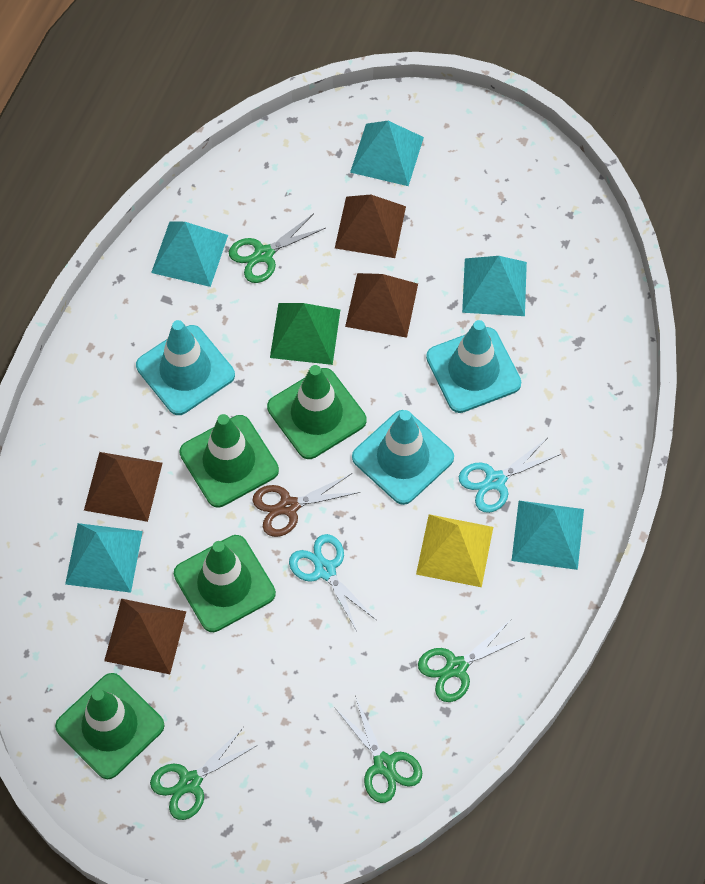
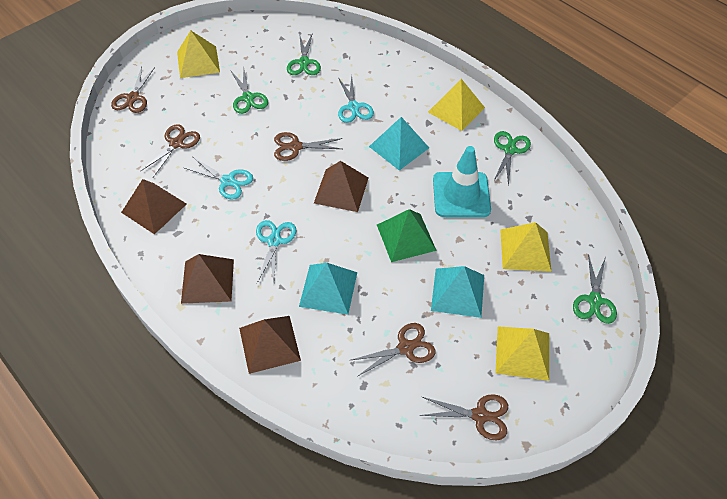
brown scissors: 1 -> 5
green traffic cone: 4 -> 0
turquoise pyramid: 5 -> 3
turquoise scissors: 2 -> 3
turquoise traffic cone: 3 -> 1
yellow pyramid: 1 -> 4

